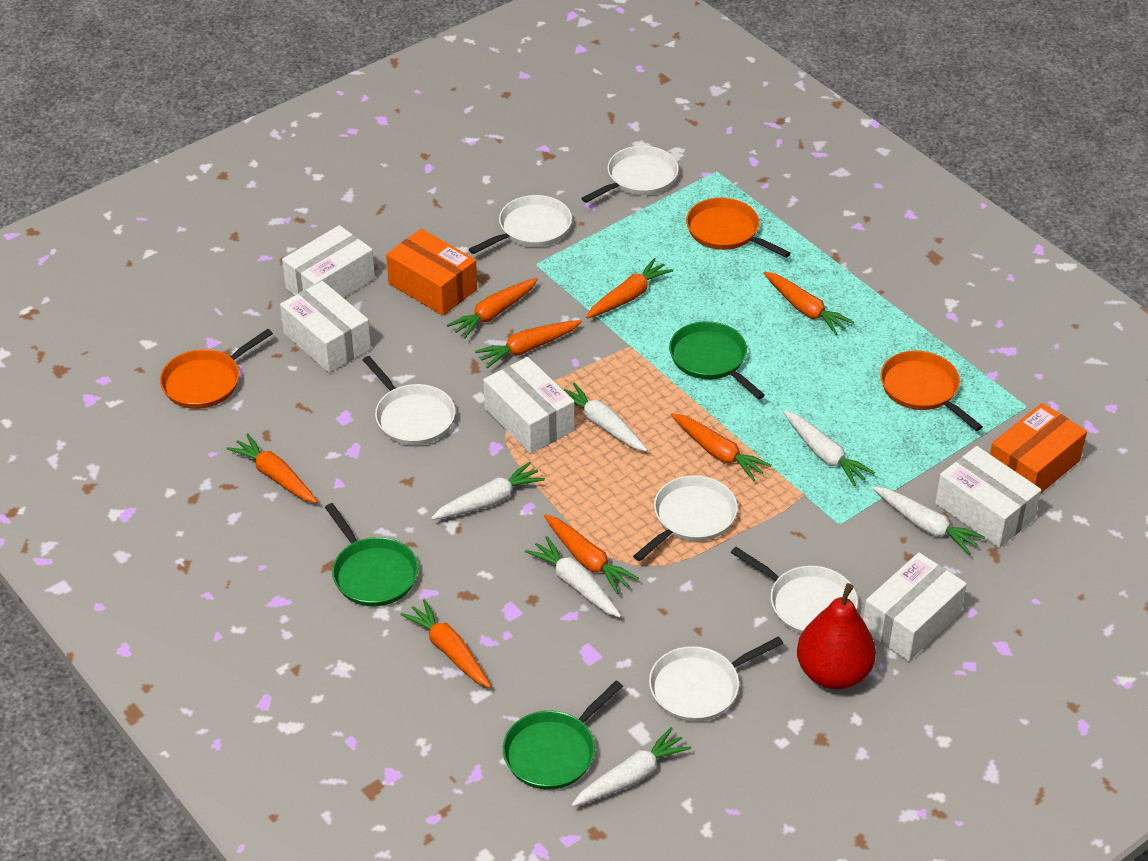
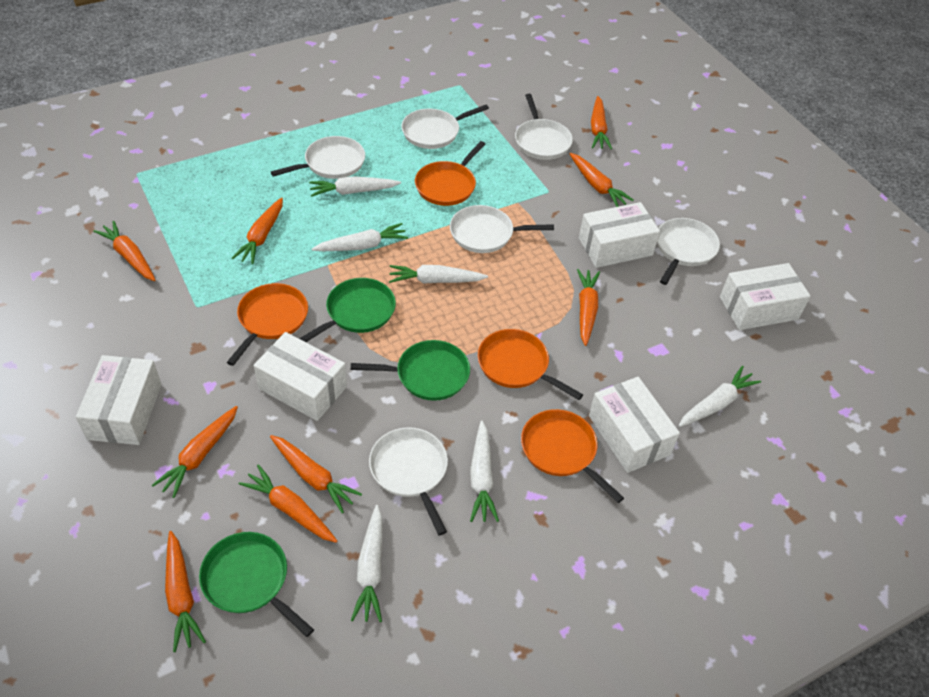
orange box: 2 -> 0
orange carrot: 8 -> 9
orange pan: 3 -> 4
red pear: 1 -> 0

